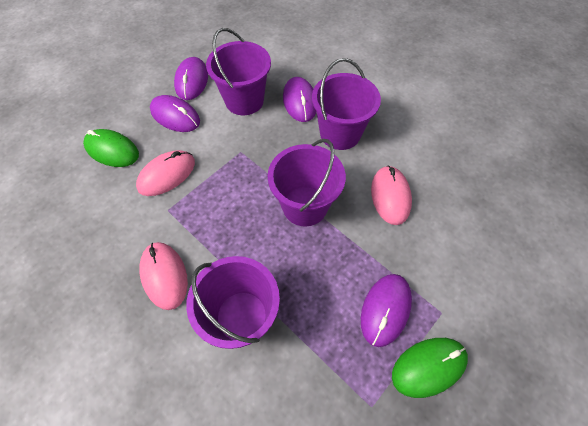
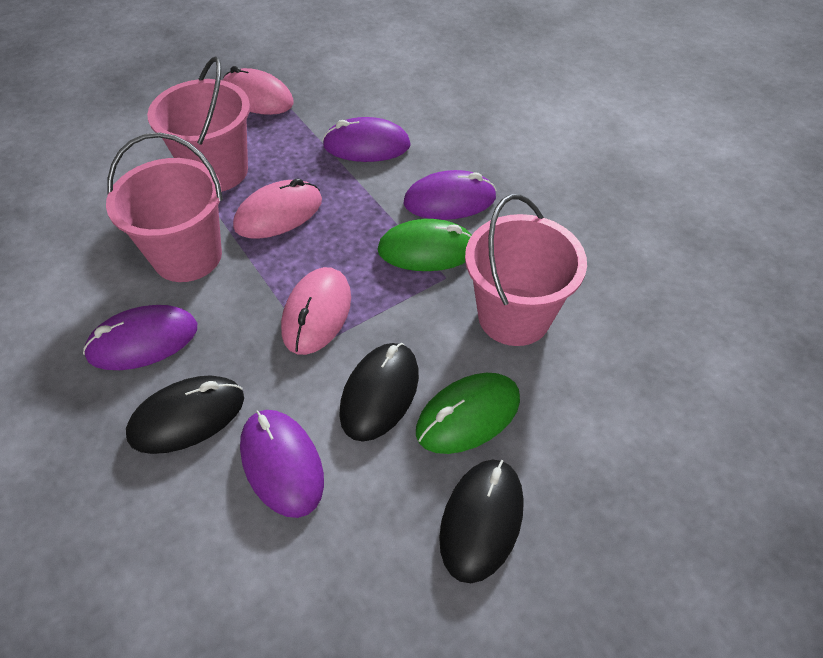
black mouse: 0 -> 3
pink bucket: 0 -> 3
purple bucket: 4 -> 0

